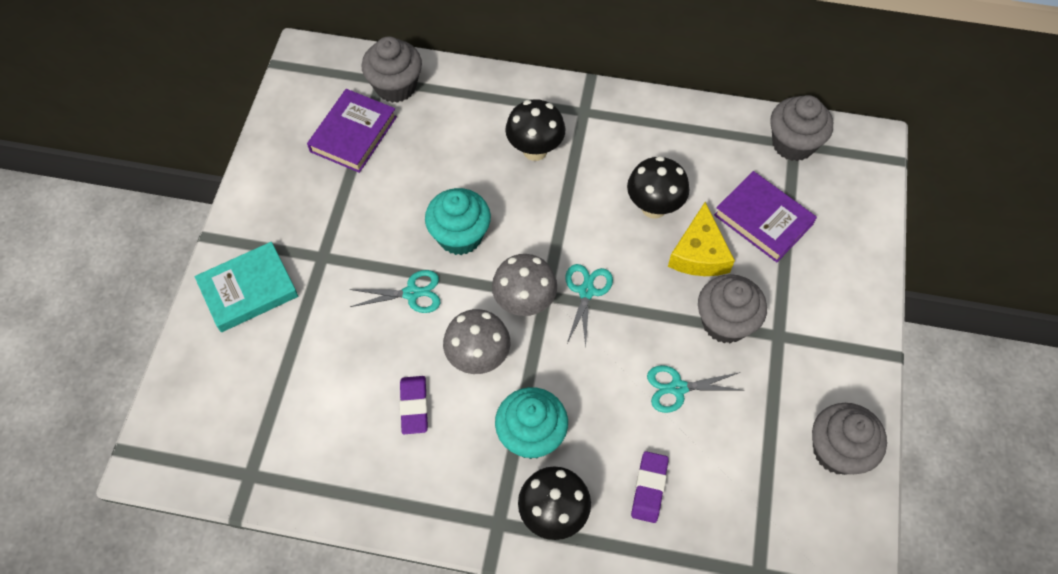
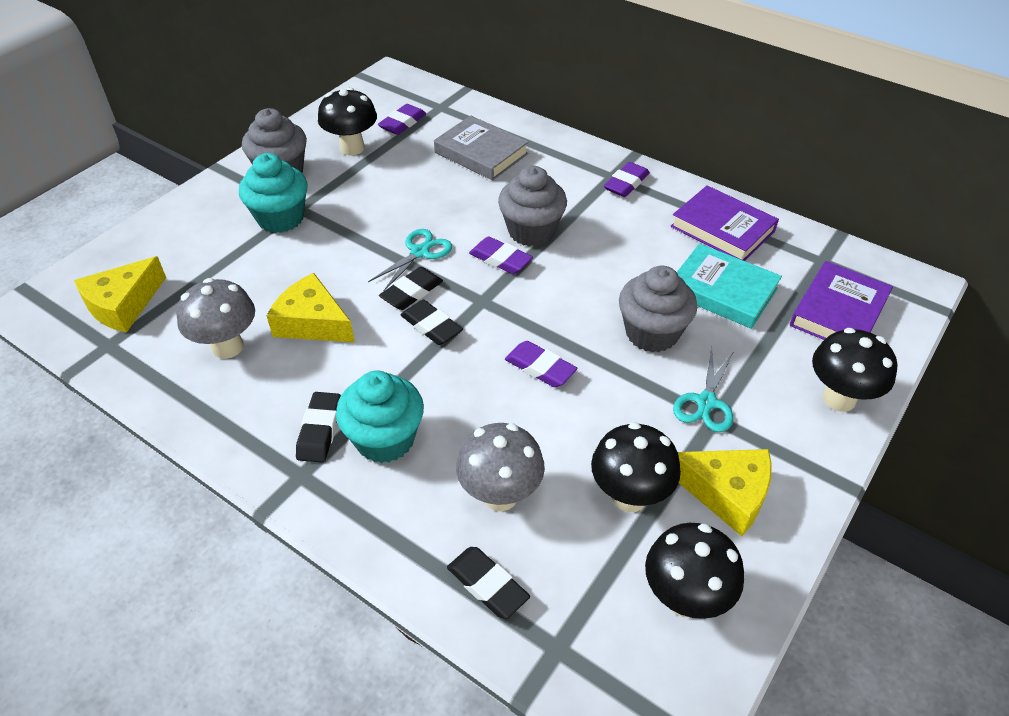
black eraser: 0 -> 4
black mushroom: 3 -> 4
grey book: 0 -> 1
grey cupcake: 4 -> 3
purple eraser: 2 -> 4
turquoise scissors: 3 -> 2
yellow cheese: 1 -> 3

